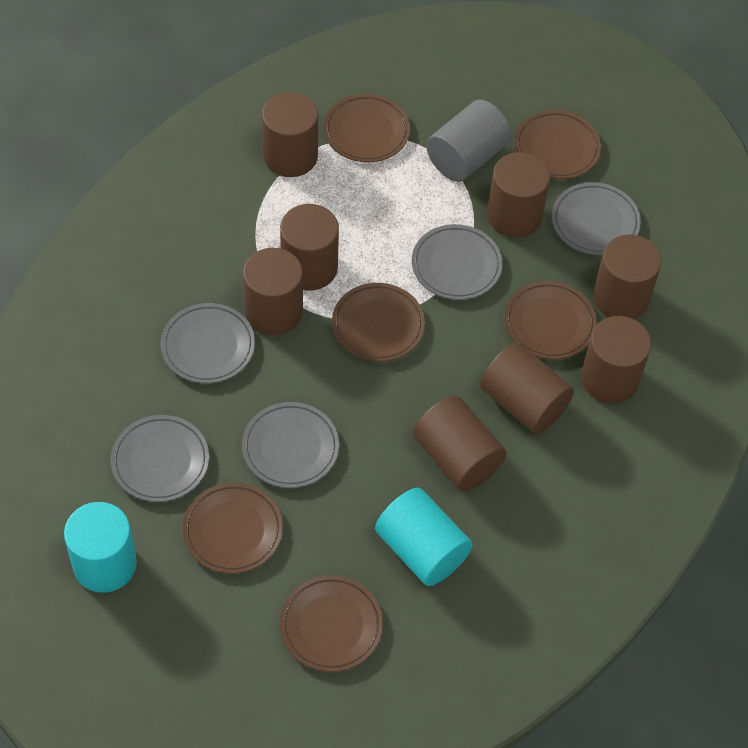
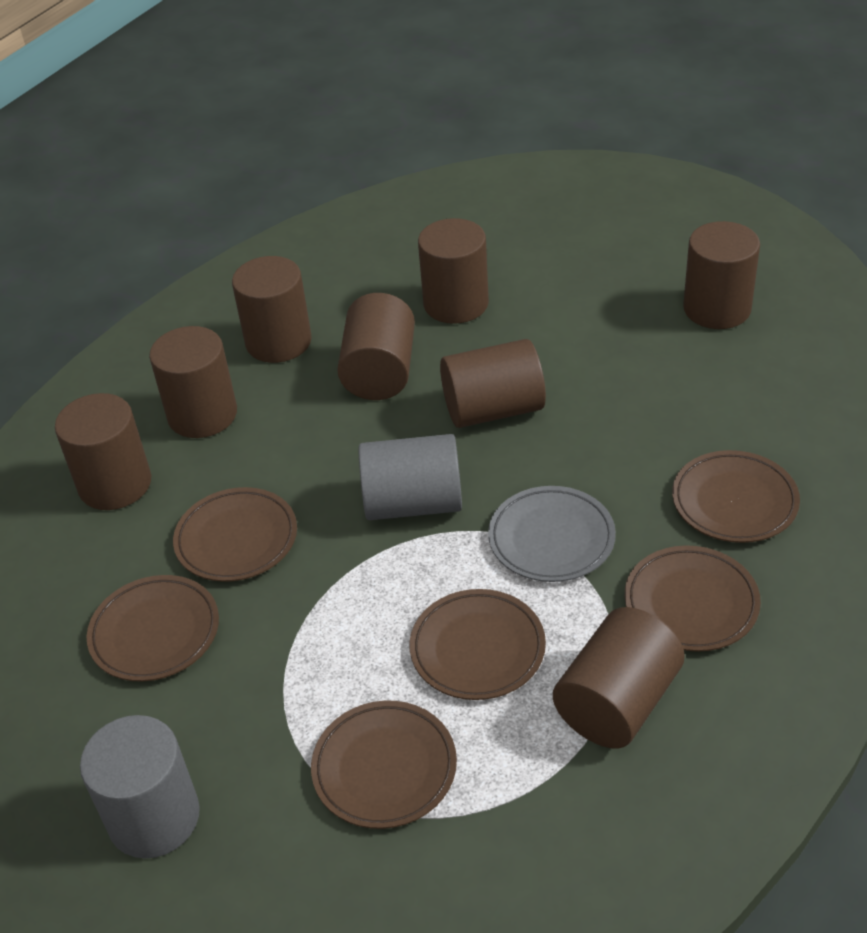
grey cylinder: 1 -> 2
grey plate: 5 -> 1
turquoise cylinder: 2 -> 0

